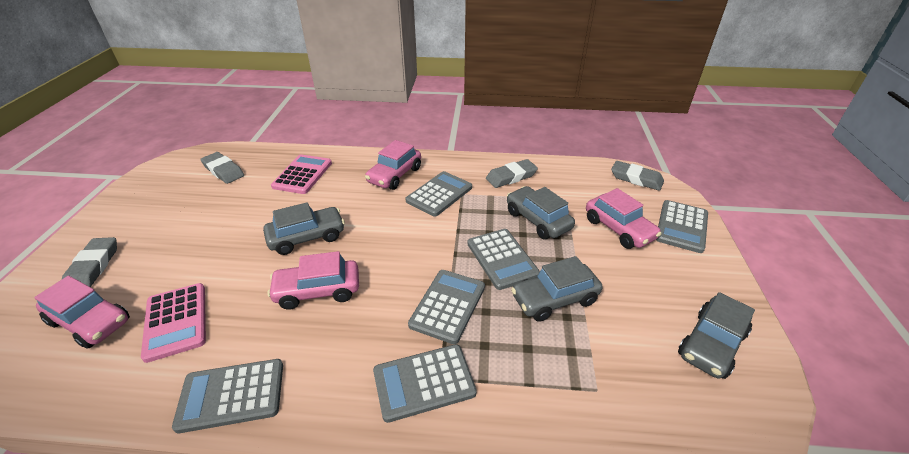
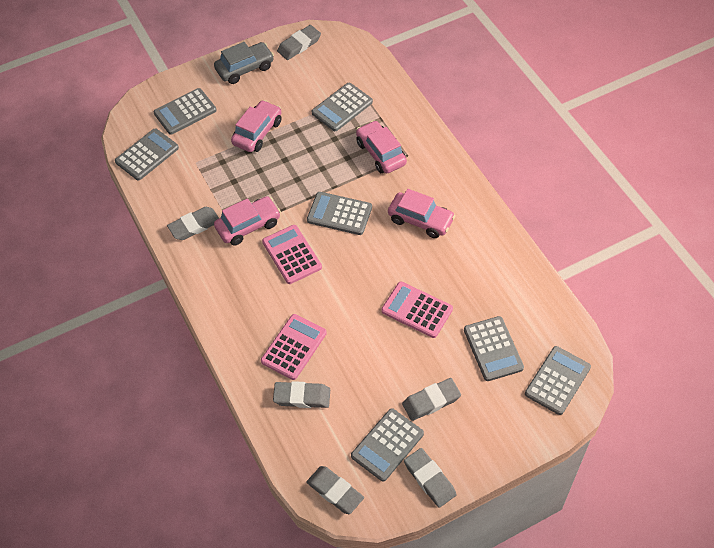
grey calculator: 6 -> 7
grey car: 4 -> 1
grey eraser: 4 -> 6
pink calculator: 2 -> 3

